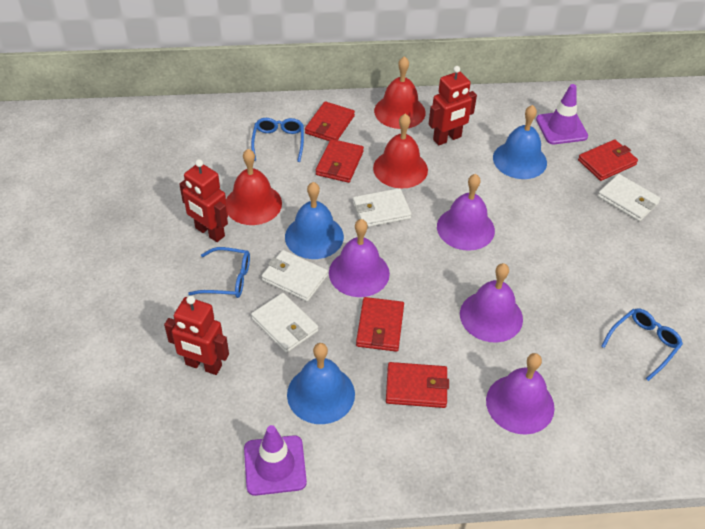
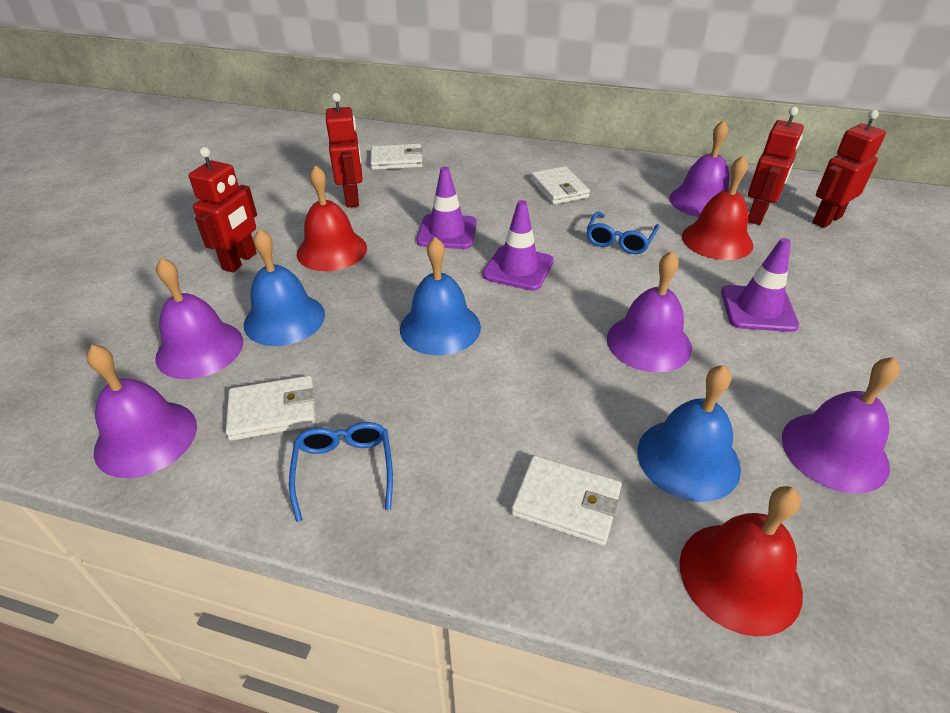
blue glasses: 3 -> 2
purple bell: 4 -> 5
purple traffic cone: 2 -> 3
red robot: 3 -> 4
red wallet: 5 -> 0

